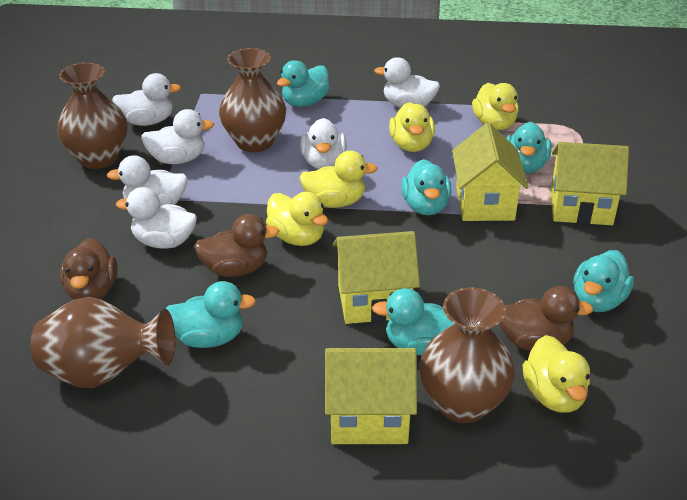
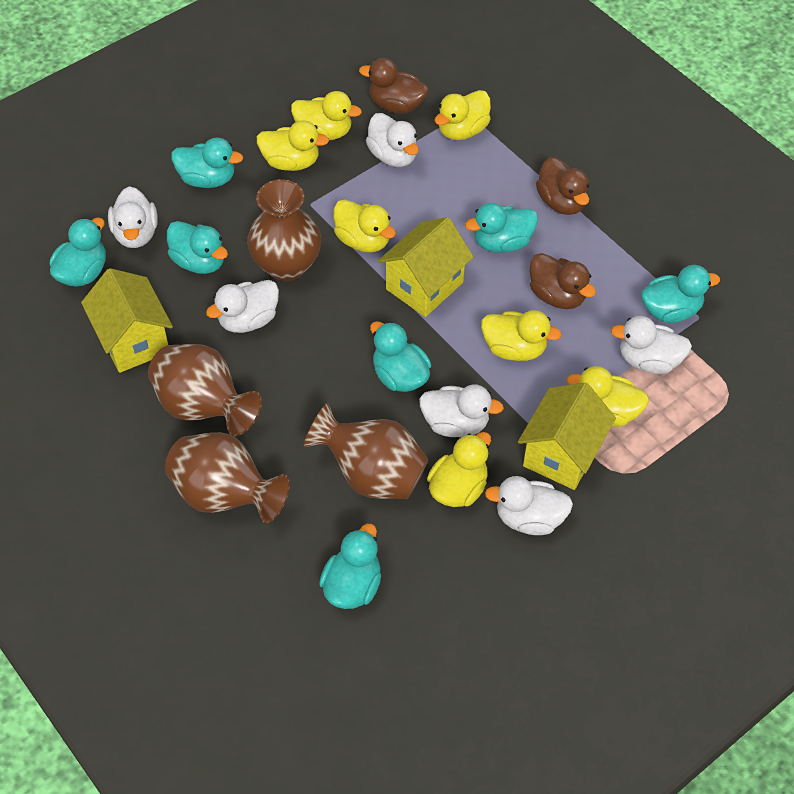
turquoise duck: 6 -> 7
yellow duck: 5 -> 7
yellow house: 4 -> 3

